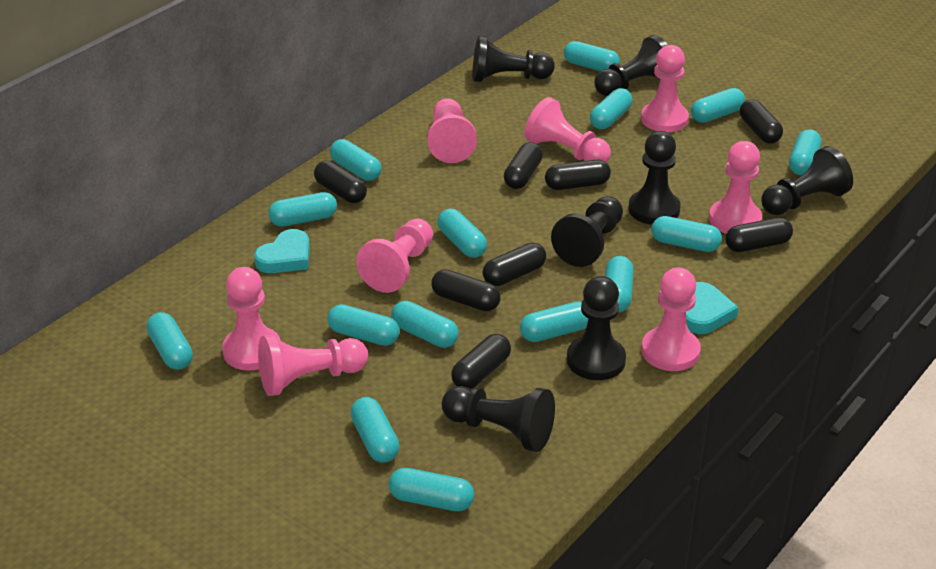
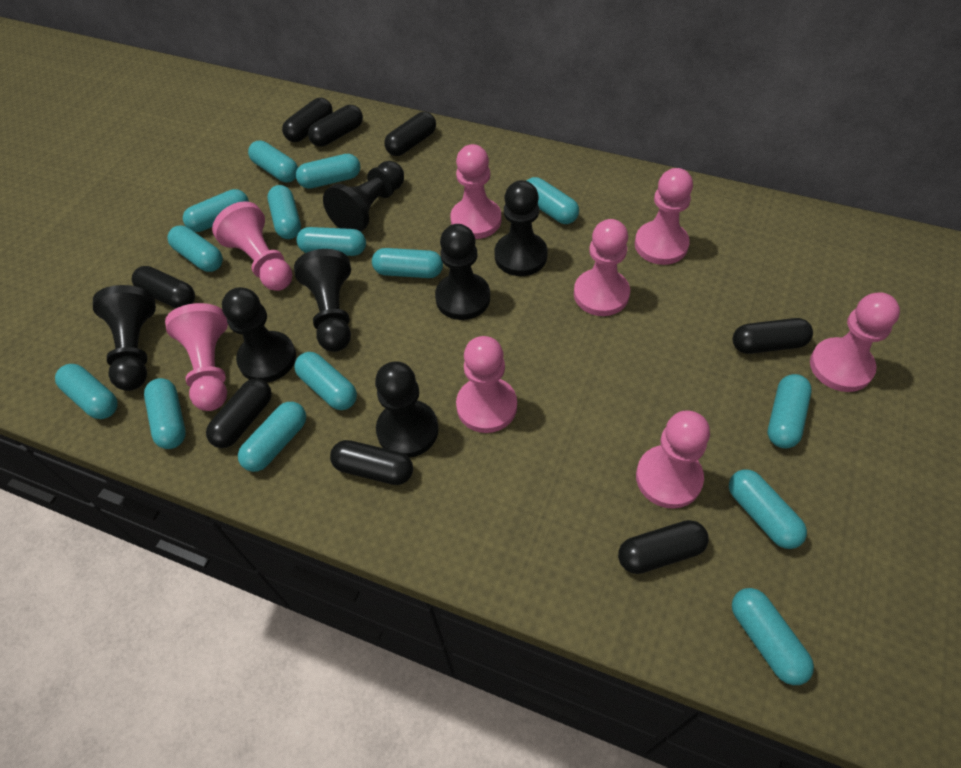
turquoise heart: 2 -> 0

